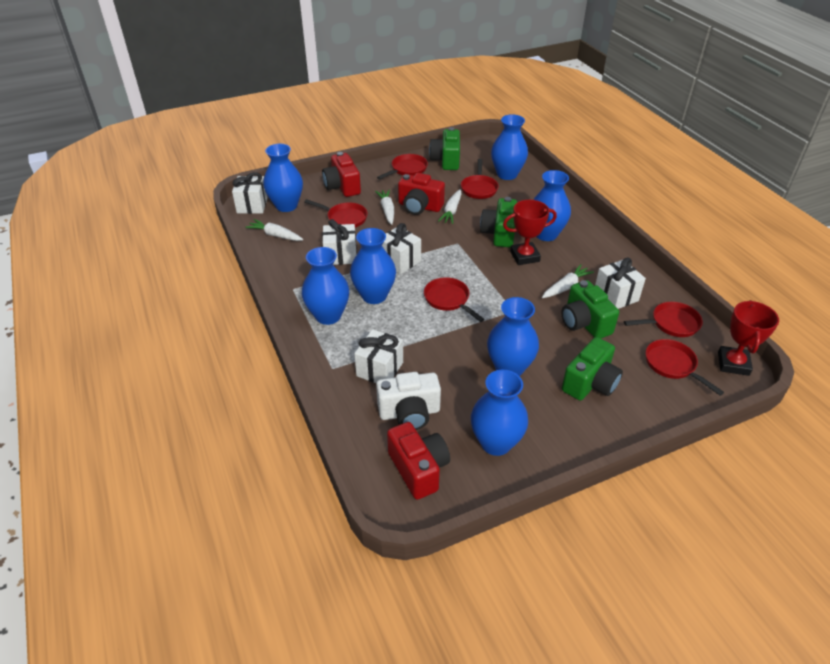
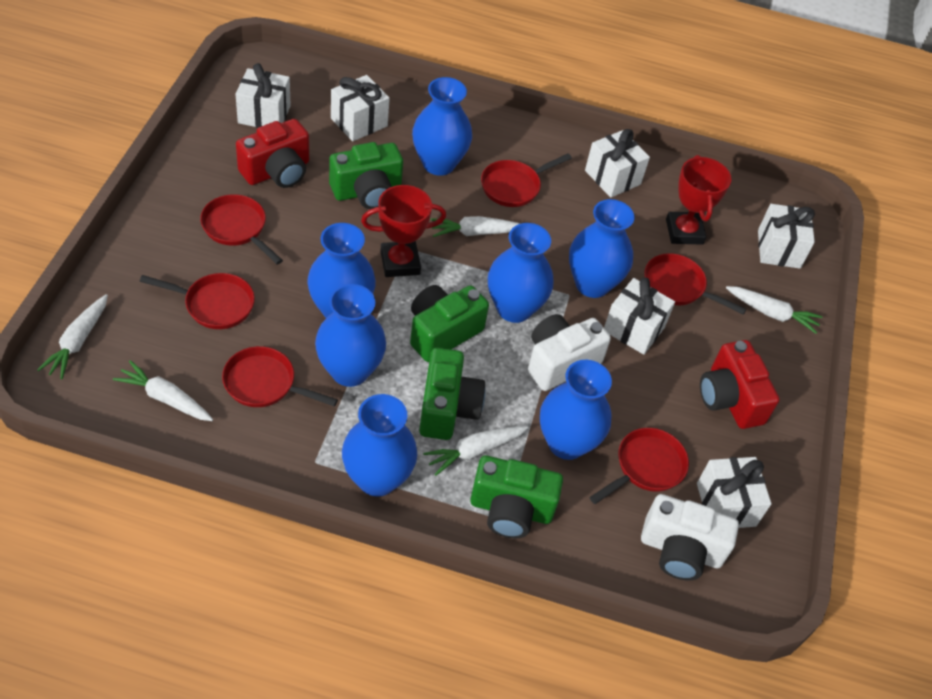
red camera: 3 -> 2
white camera: 1 -> 2
white carrot: 4 -> 5
white gift: 5 -> 6

